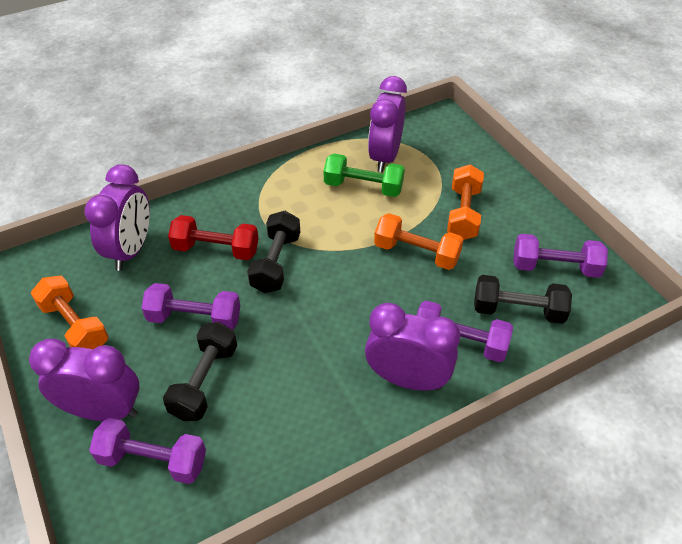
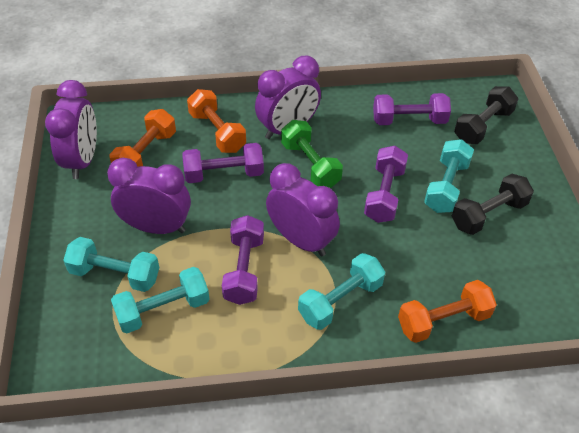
black dumbbell: 3 -> 2
red dumbbell: 1 -> 0
turquoise dumbbell: 0 -> 4

